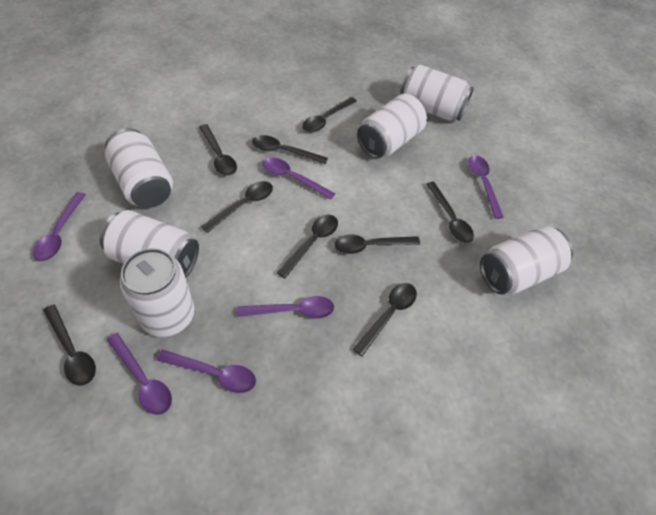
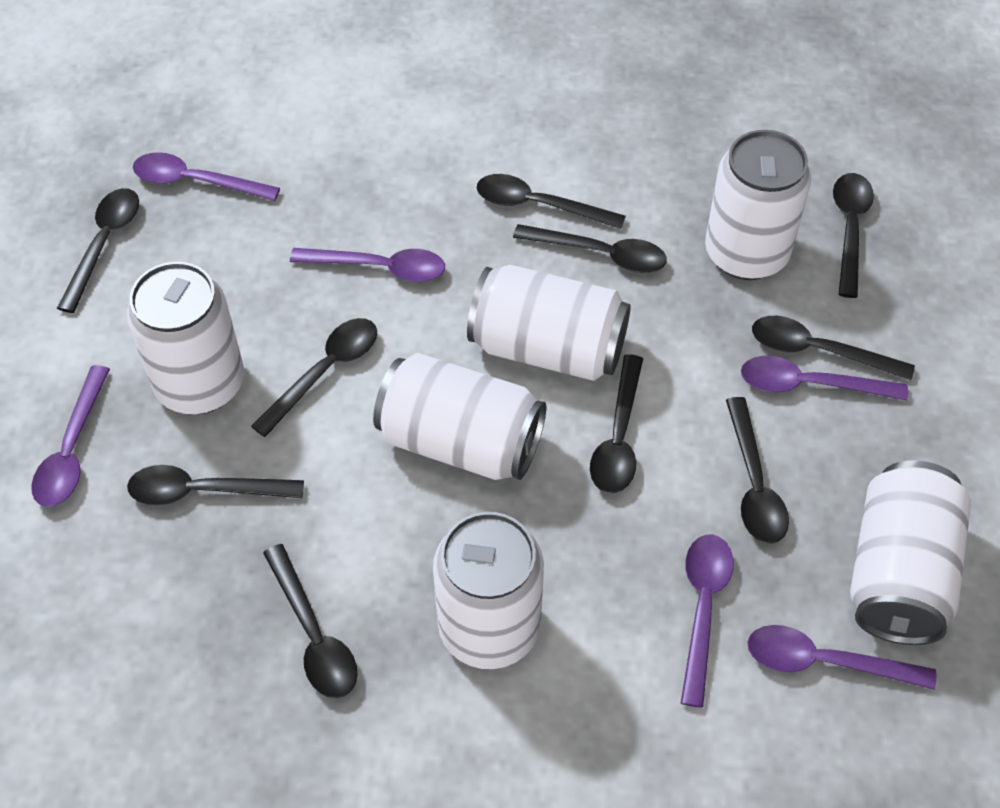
black spoon: 9 -> 10

